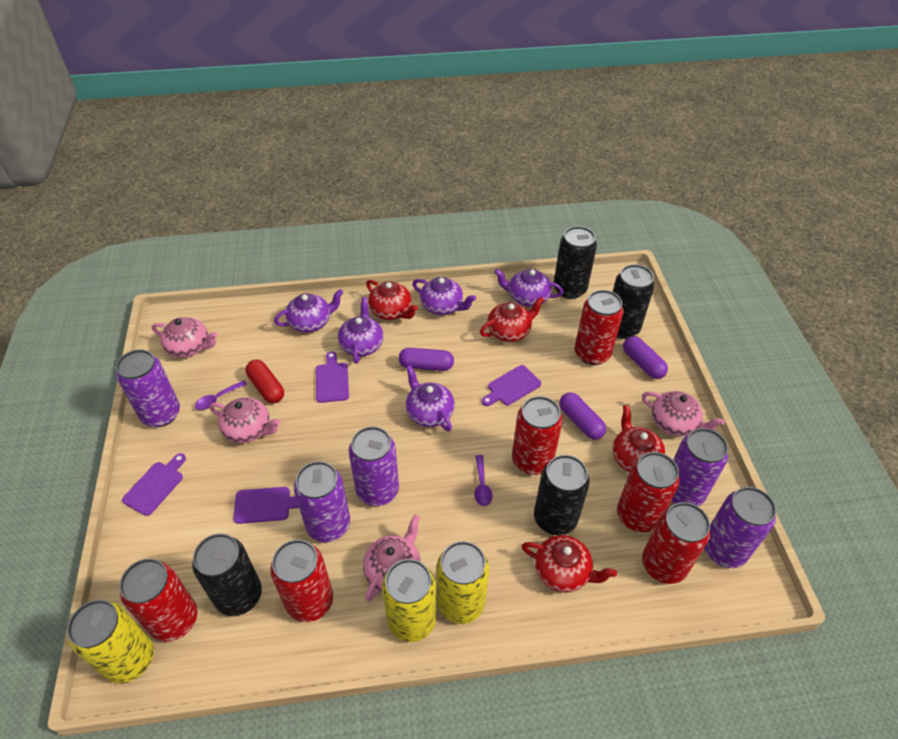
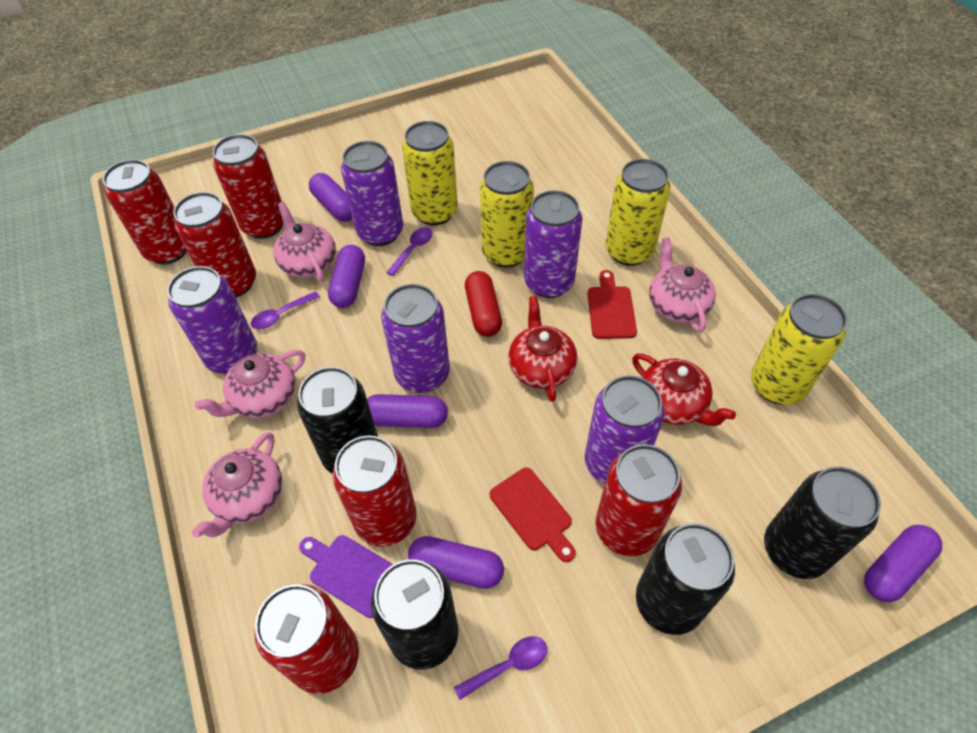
purple capsule: 3 -> 5
purple cutting board: 4 -> 1
purple spoon: 2 -> 3
purple teapot: 5 -> 0
red cutting board: 0 -> 2
red teapot: 4 -> 2
yellow can: 3 -> 4

